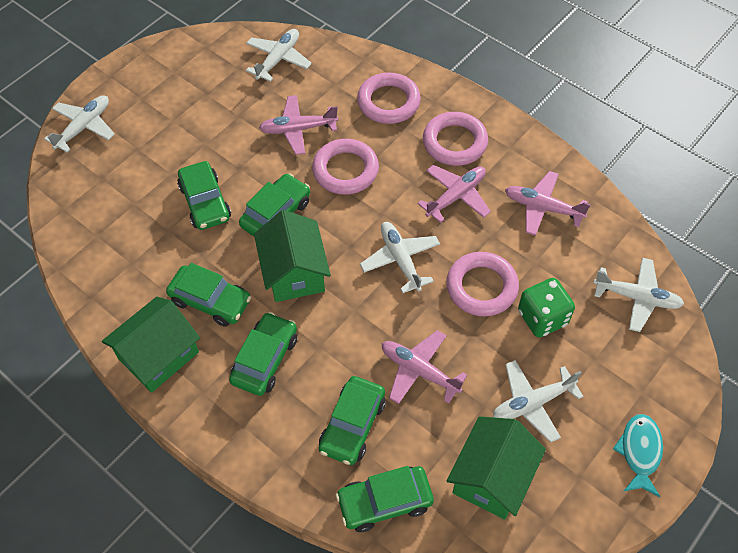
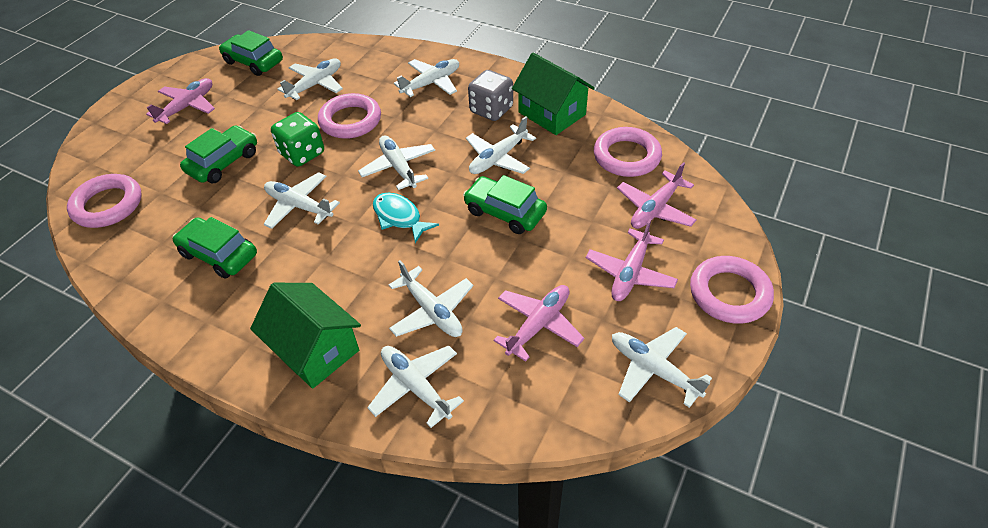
green car: 6 -> 4
green house: 3 -> 2
grey dice: 0 -> 1
white plane: 5 -> 8

